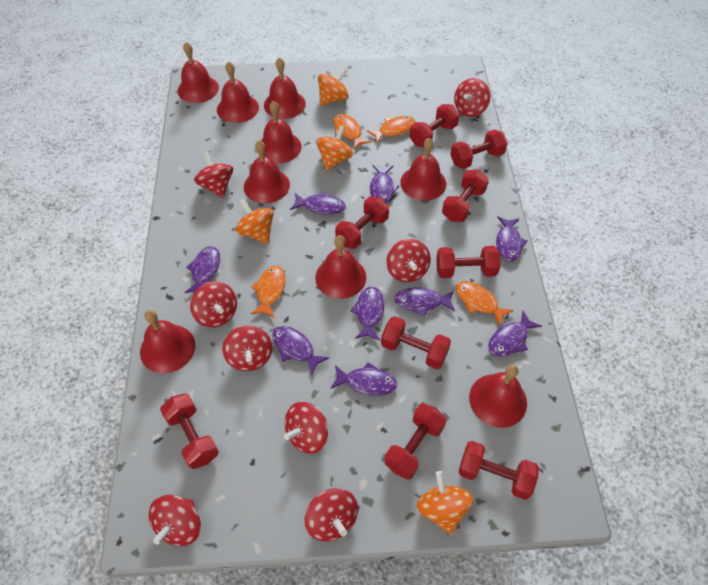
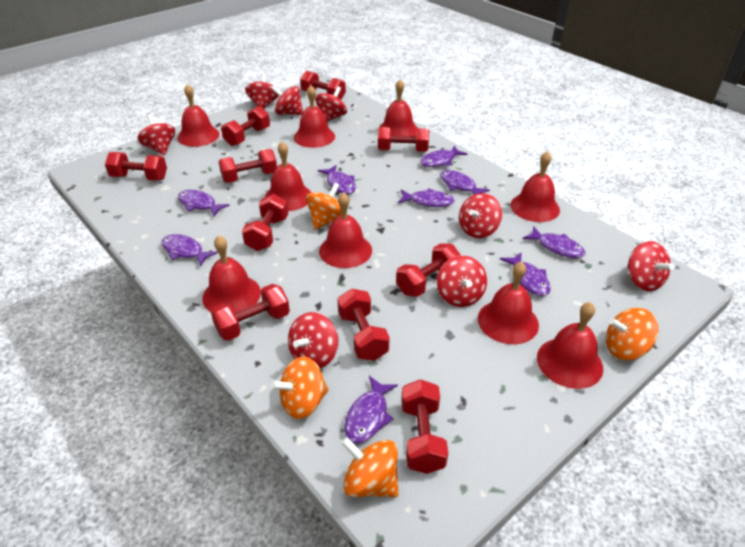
orange fish: 4 -> 0
red dumbbell: 9 -> 10

